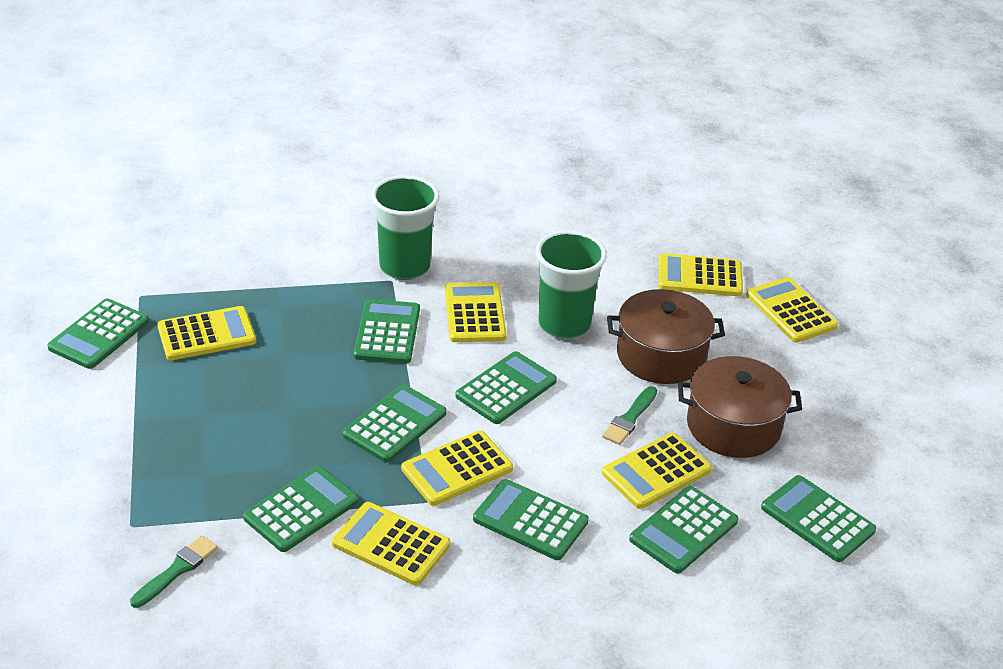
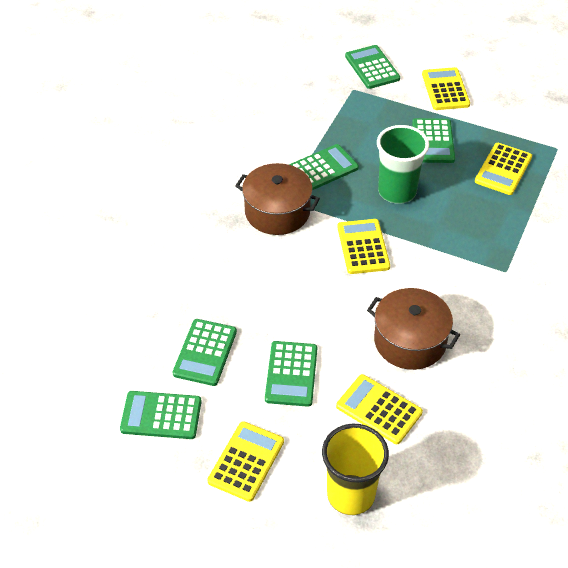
green brush: 2 -> 0
green calculator: 8 -> 6
green cup: 2 -> 1
yellow calculator: 7 -> 5
yellow cup: 0 -> 1

